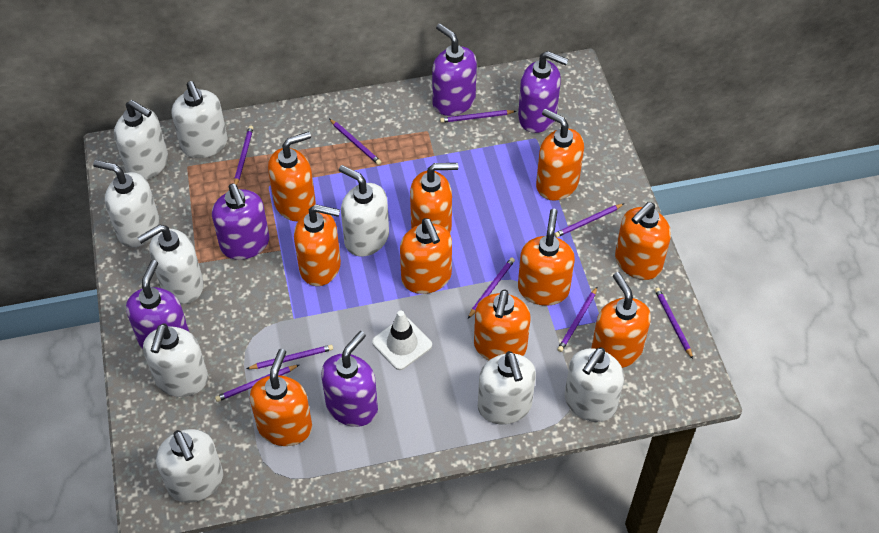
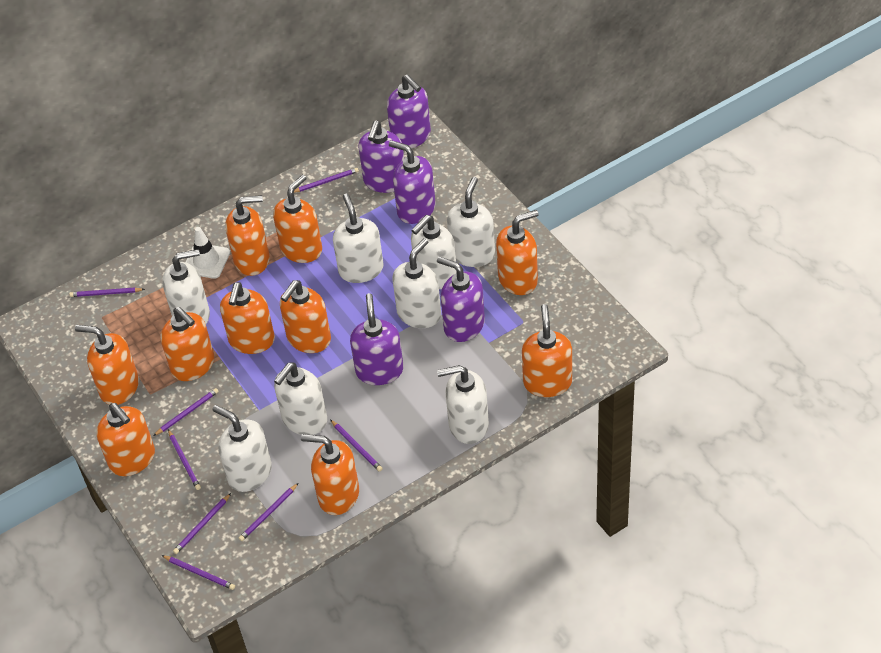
purple pencil: 9 -> 8
white soap dispenser: 9 -> 8

